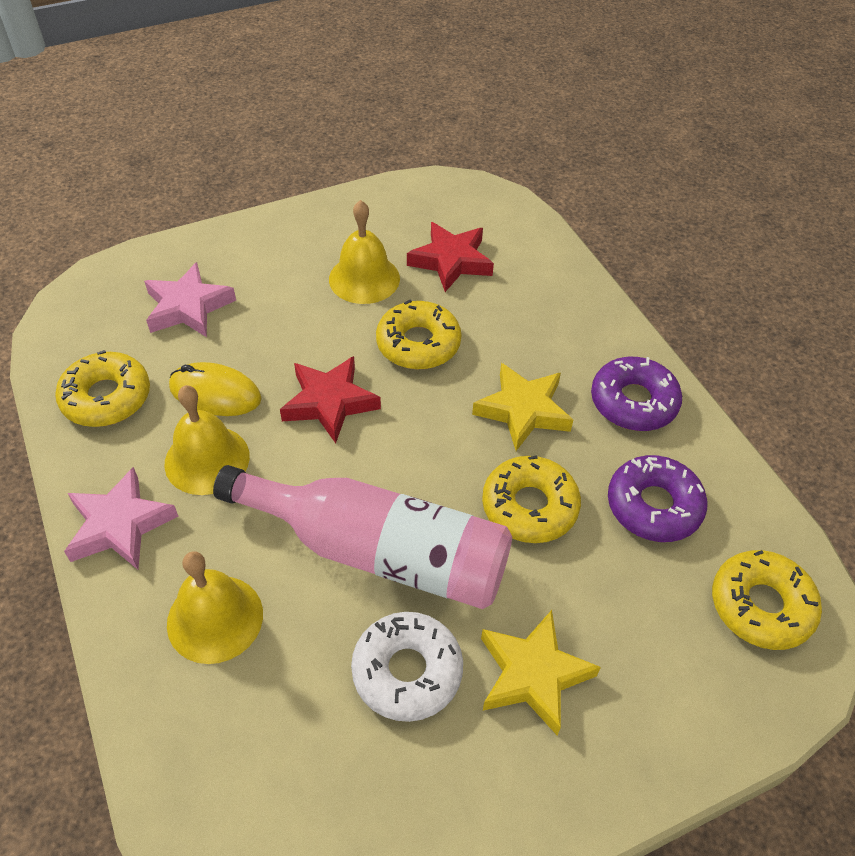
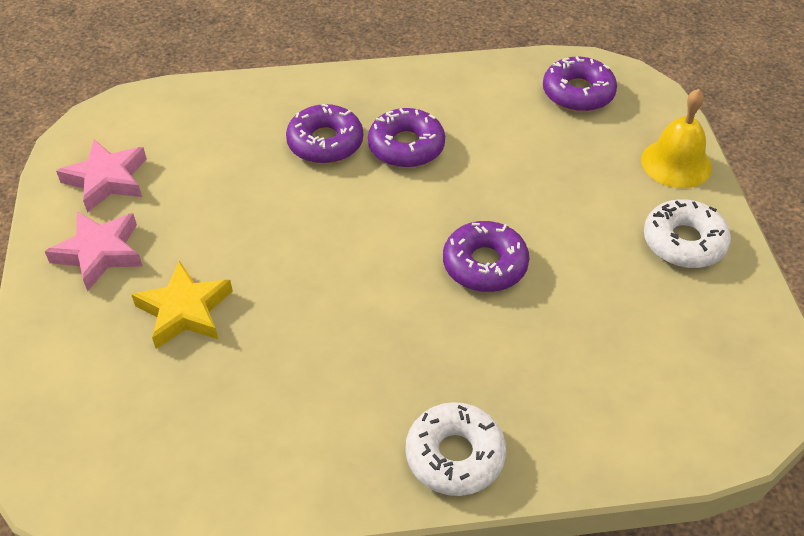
pink bottle: 1 -> 0
purple donut: 2 -> 4
red star: 2 -> 0
white donut: 1 -> 2
yellow bell: 3 -> 1
yellow donut: 4 -> 0
yellow mouse: 1 -> 0
yellow star: 2 -> 1

